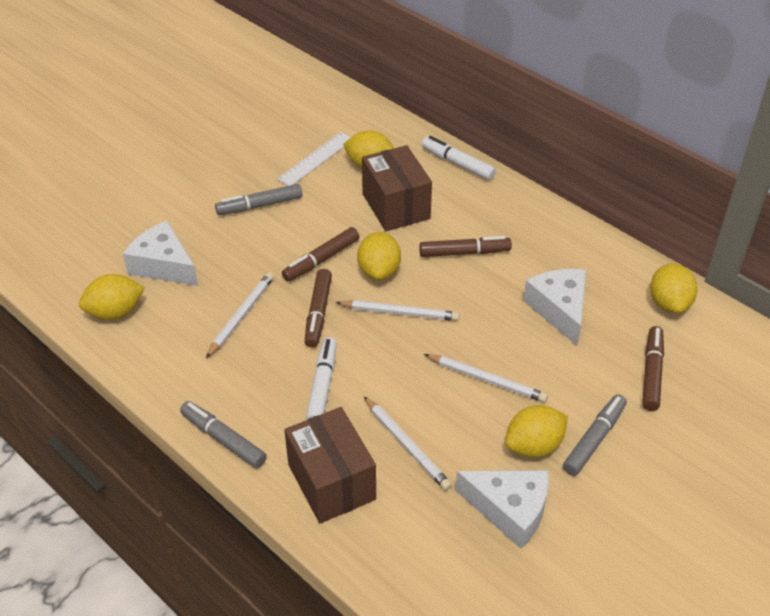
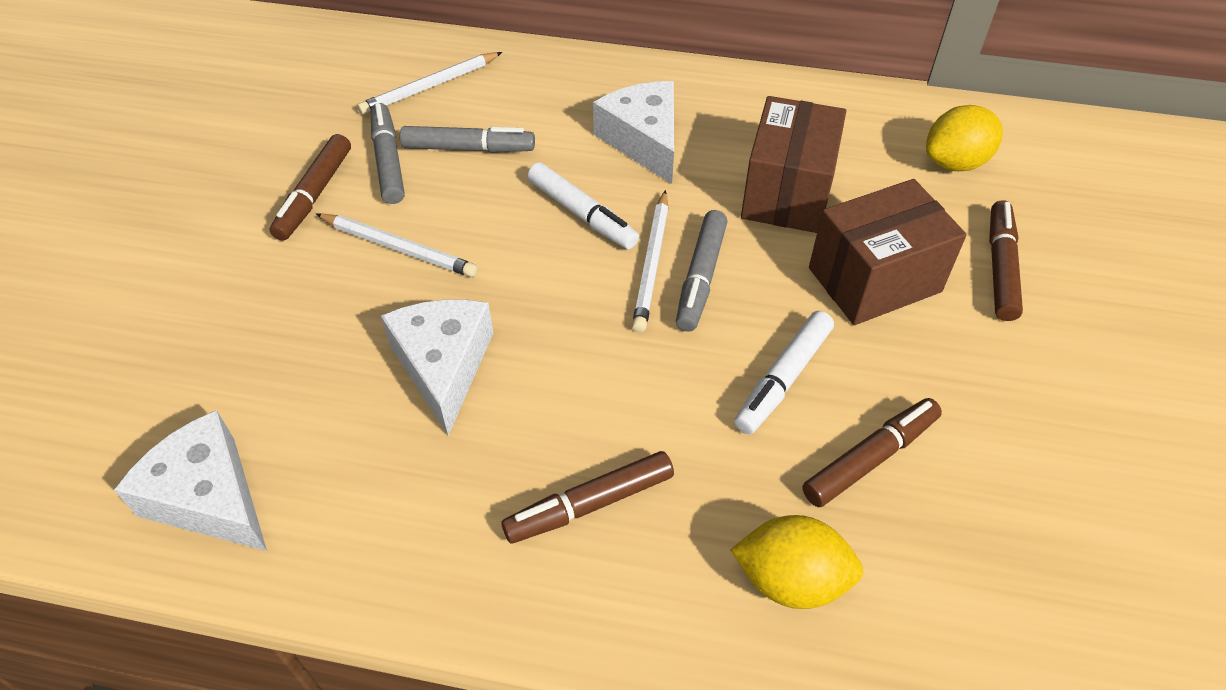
white pencil: 4 -> 3
white ruler: 1 -> 0
yellow lemon: 5 -> 2

